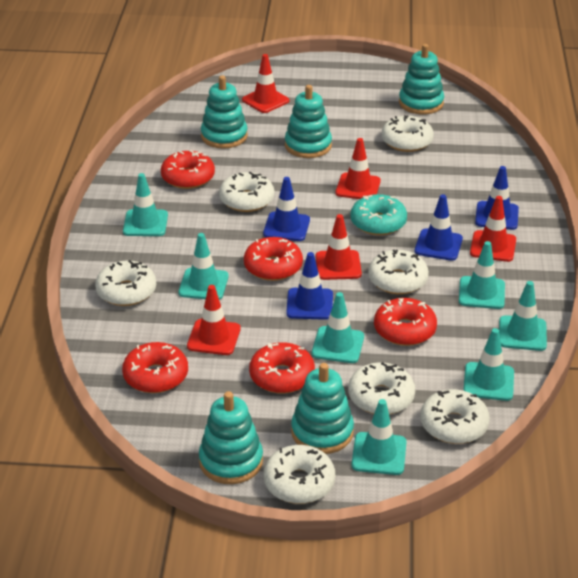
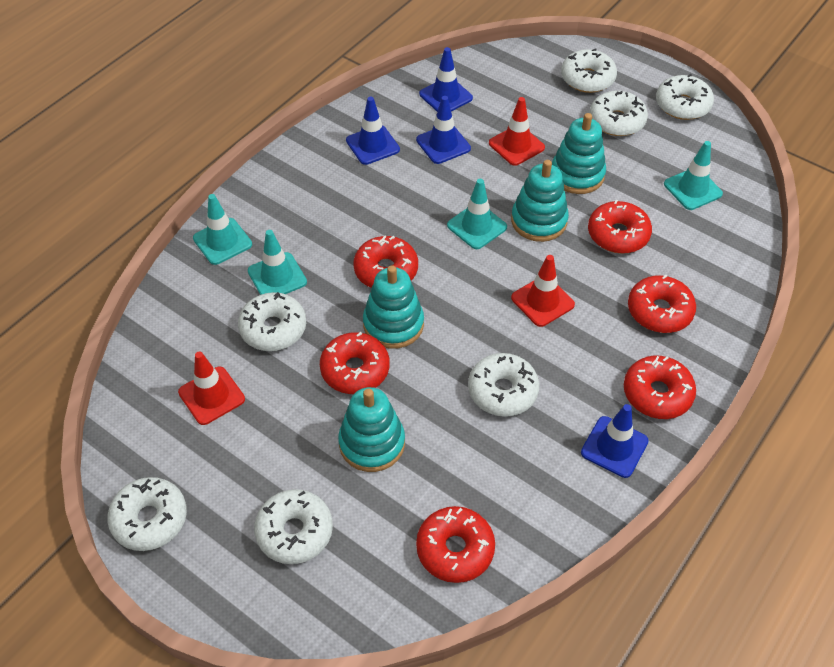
red donut: 5 -> 6
red traffic cone: 5 -> 3
turquoise donut: 1 -> 0
turquoise stacking toy: 5 -> 4
turquoise traffic cone: 7 -> 4

